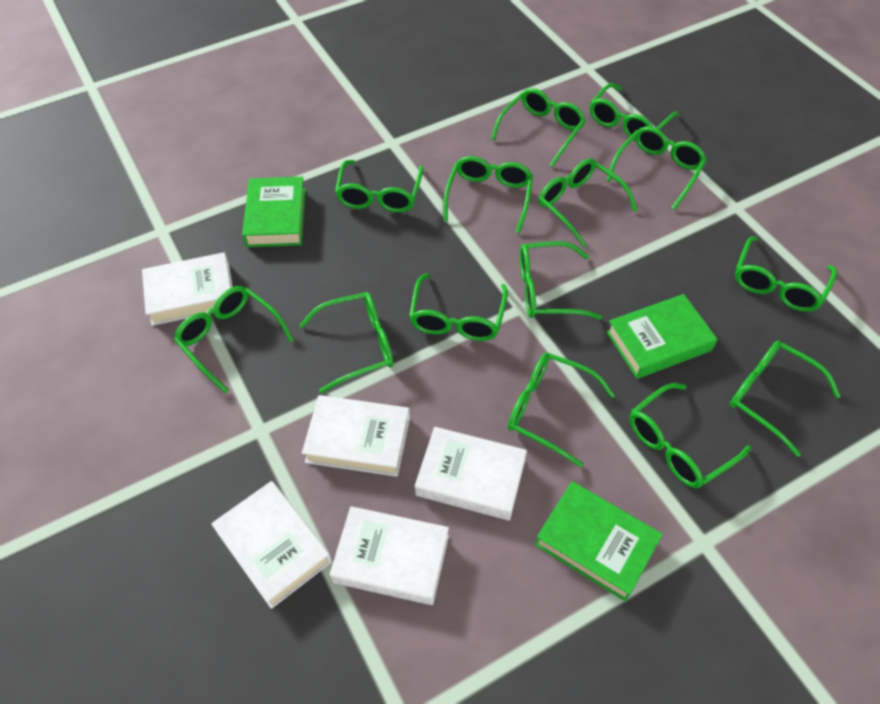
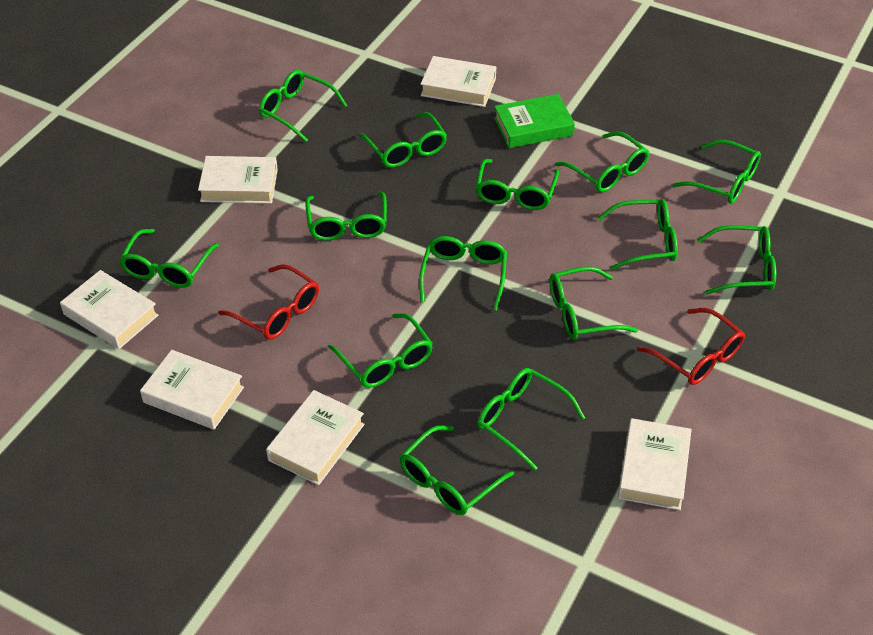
green book: 3 -> 1
red glasses: 0 -> 2
white book: 5 -> 6

